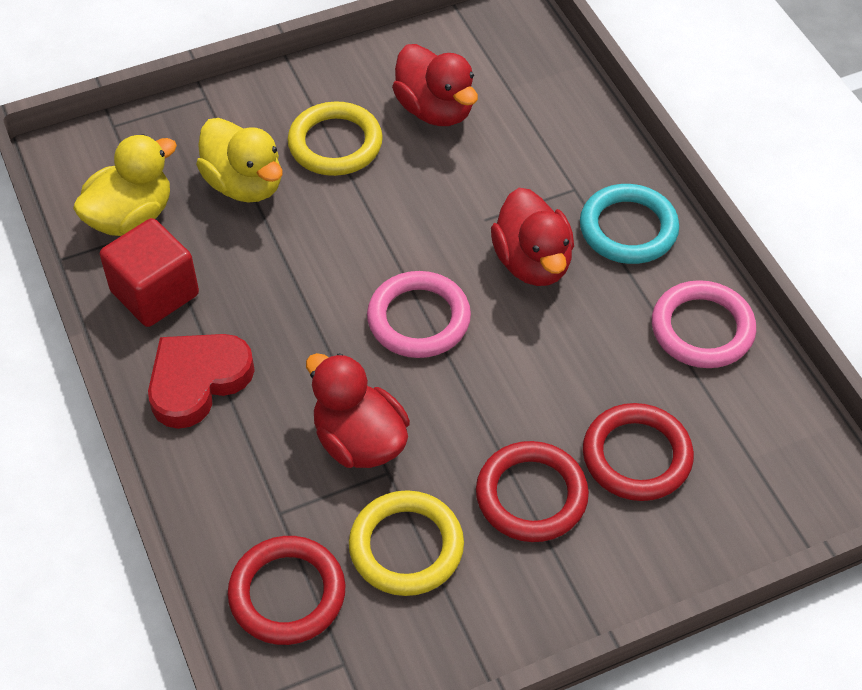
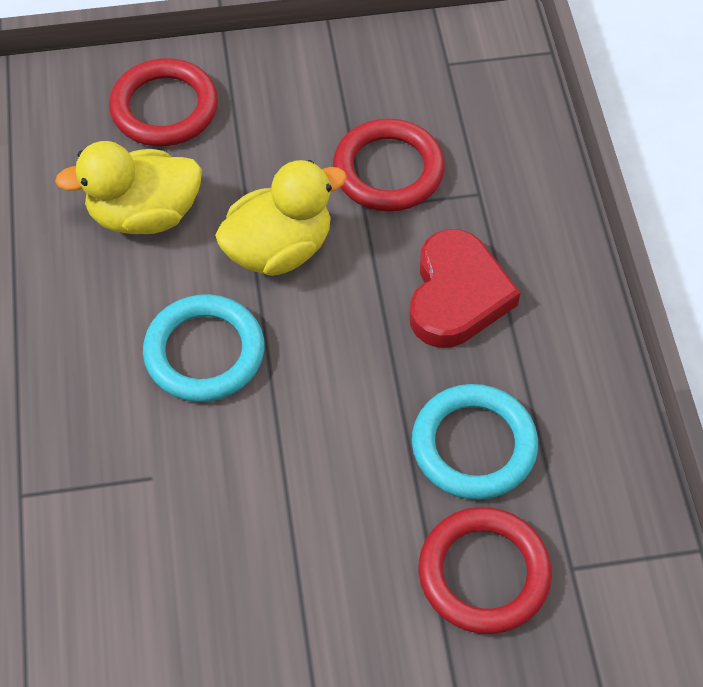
pink ring: 2 -> 0
red cube: 1 -> 0
red duck: 3 -> 0
turquoise ring: 1 -> 2
yellow ring: 2 -> 0

